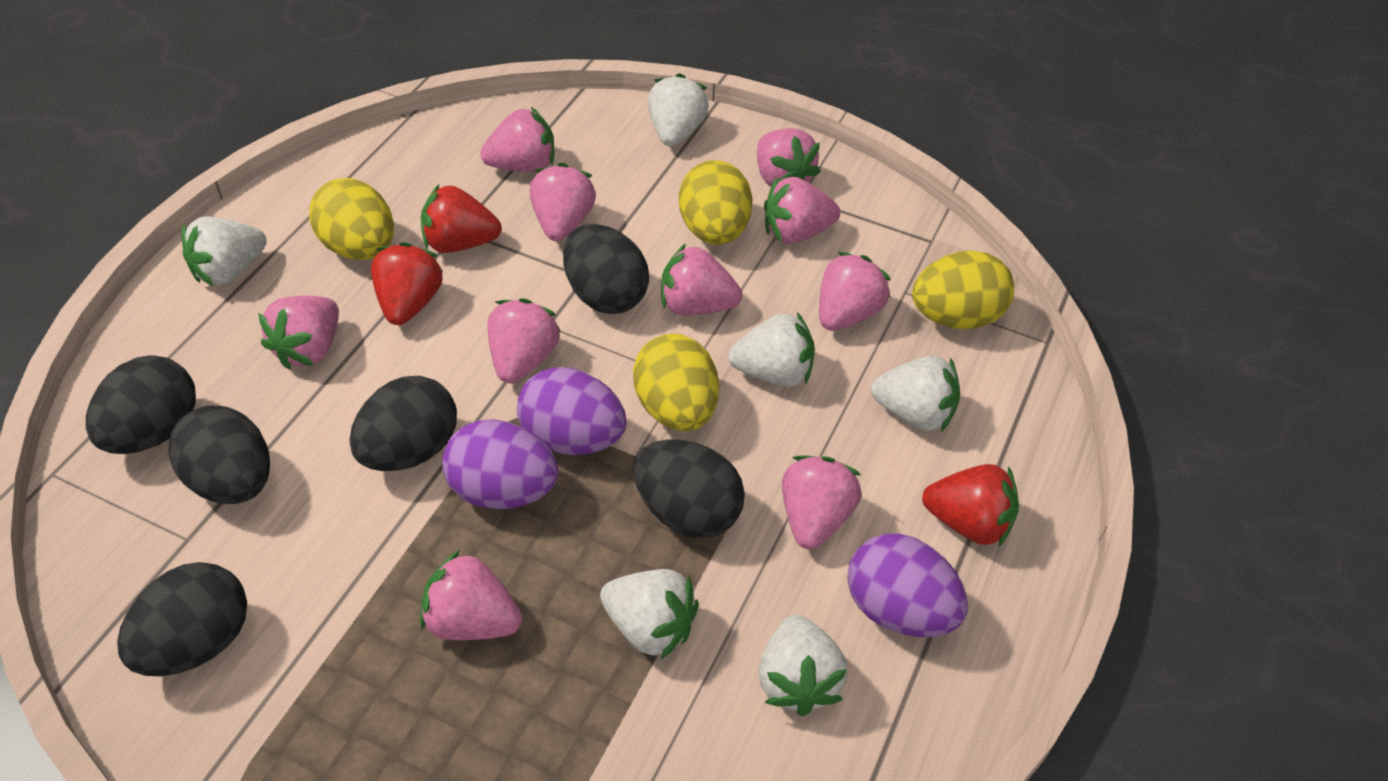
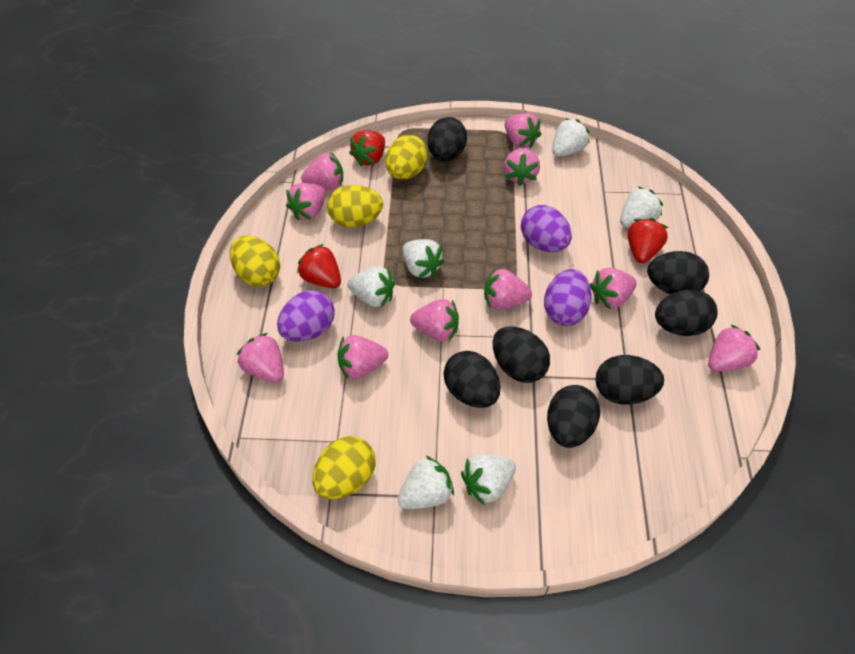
black egg: 6 -> 7

